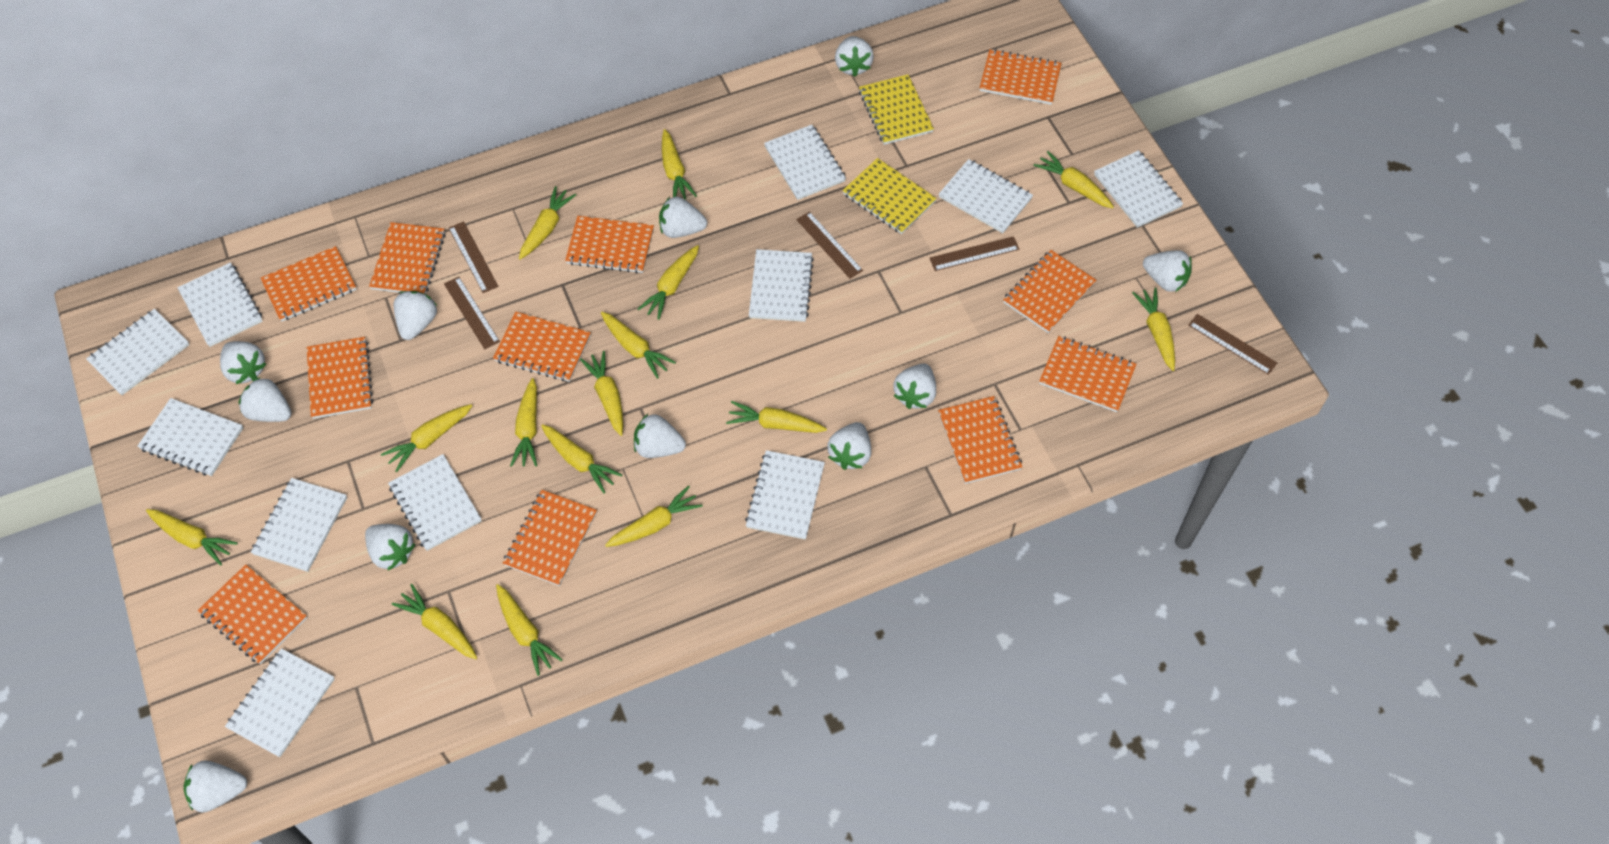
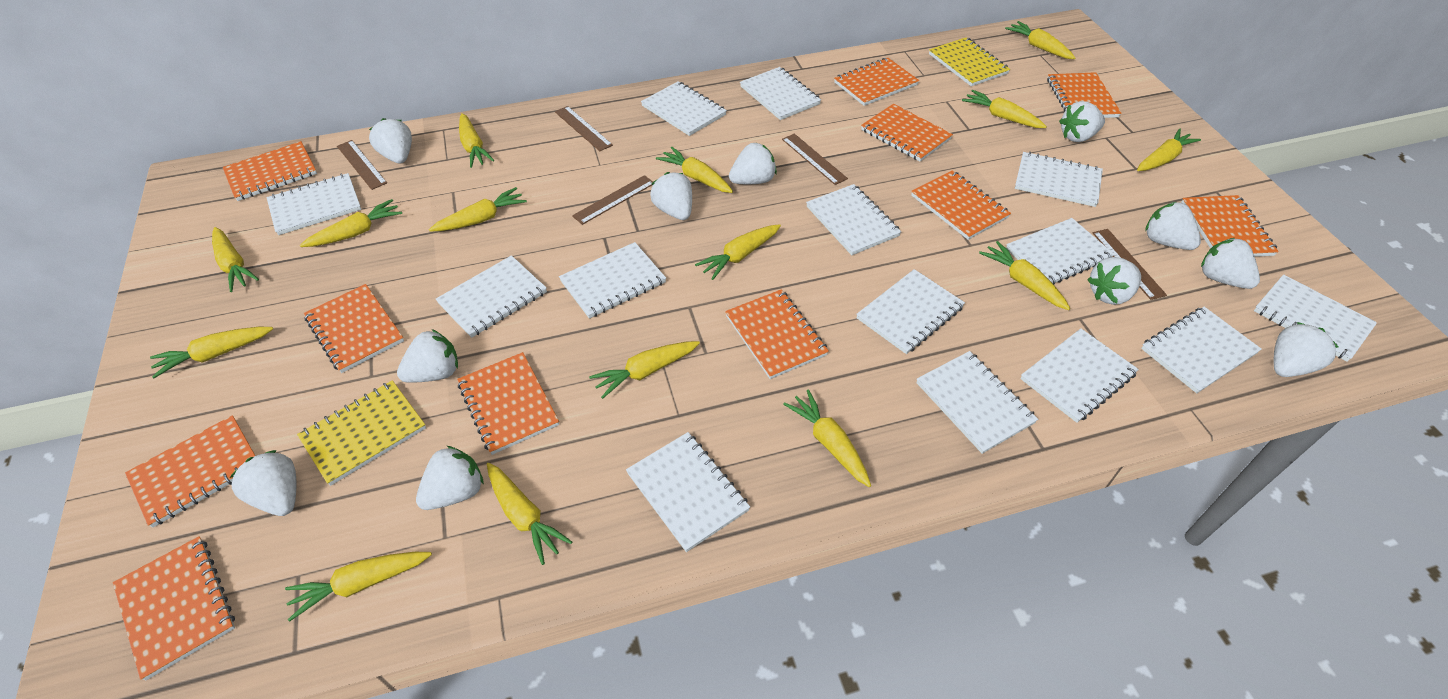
white notebook: 11 -> 14

